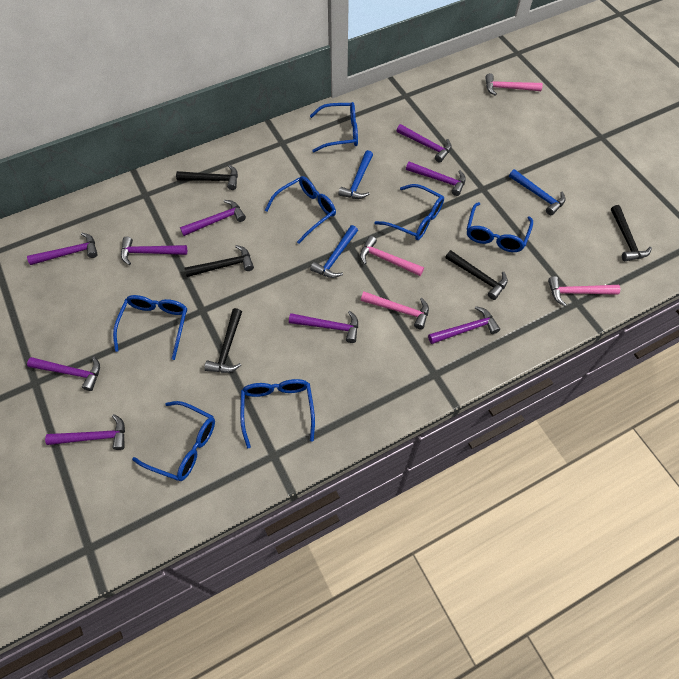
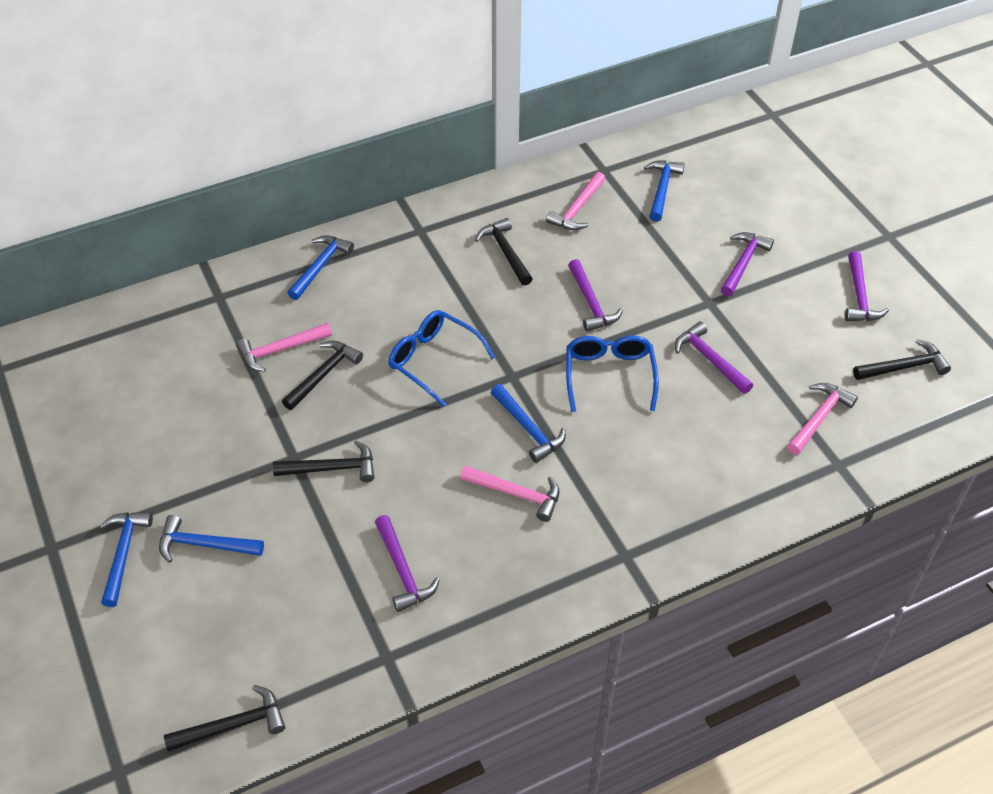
blue glasses: 7 -> 2
blue hammer: 3 -> 5
purple hammer: 9 -> 5

